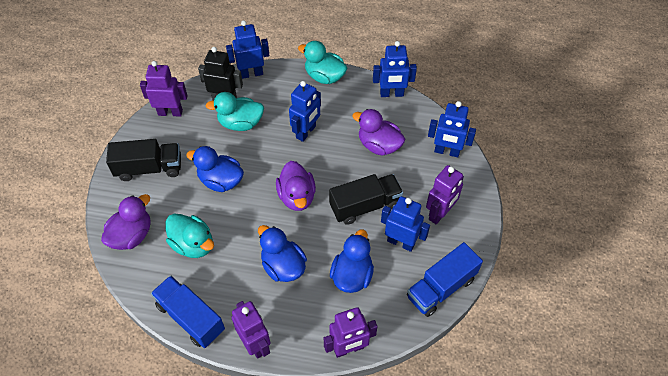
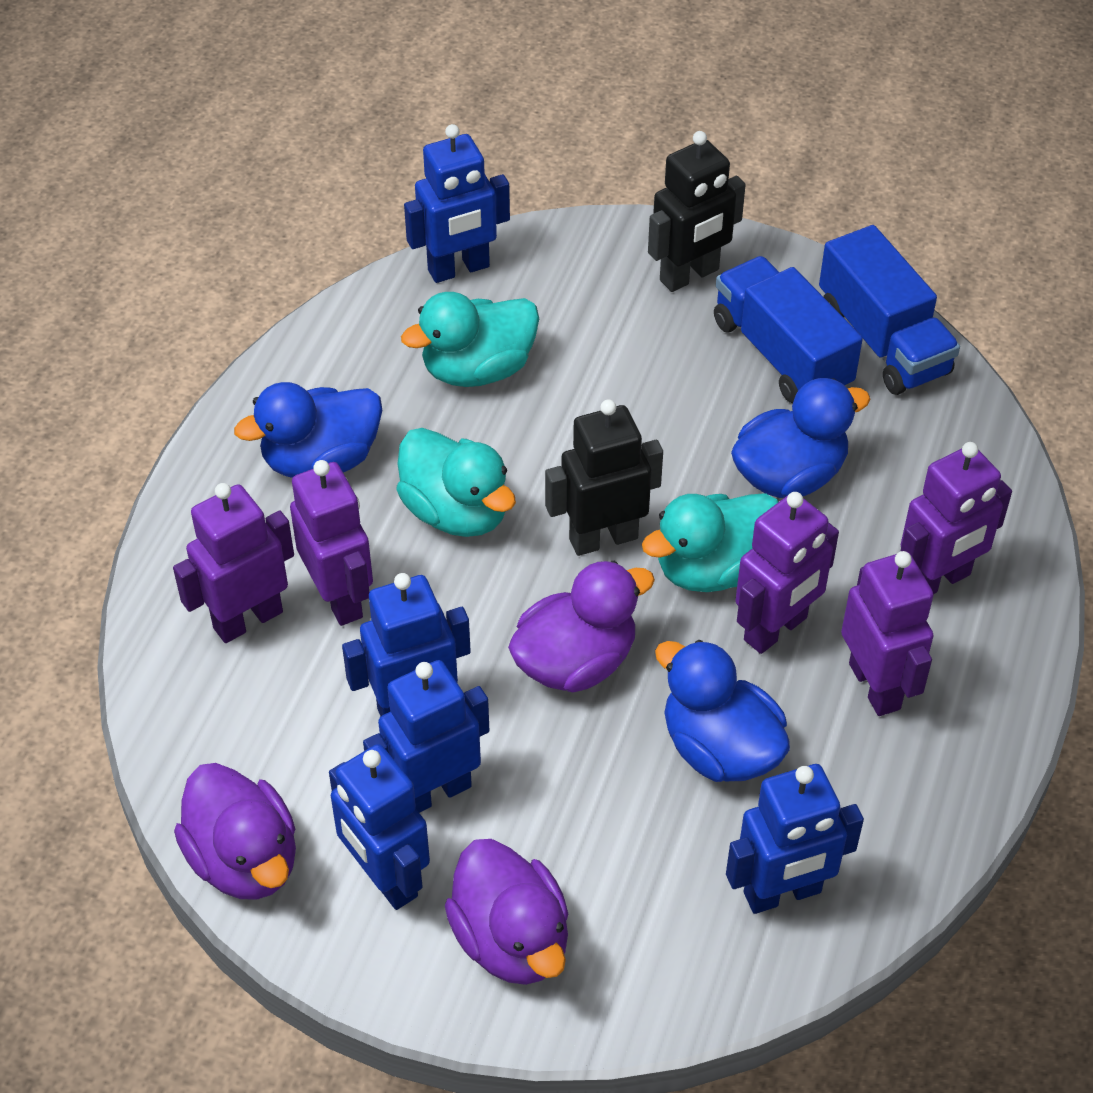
black robot: 1 -> 2
black truck: 2 -> 0
purple robot: 4 -> 5

